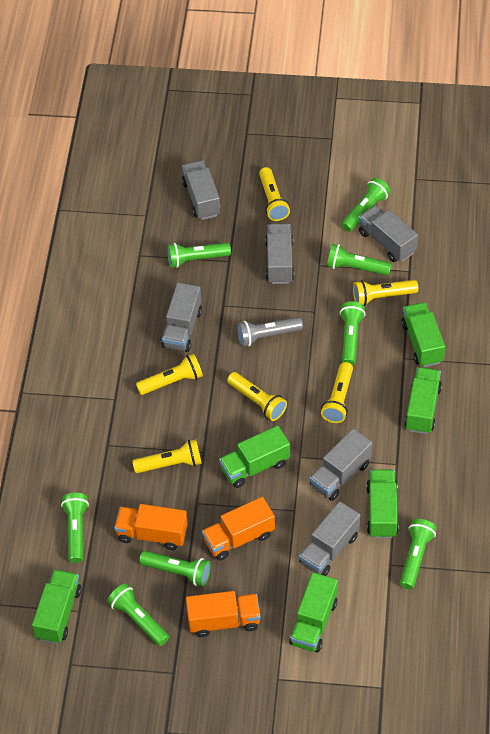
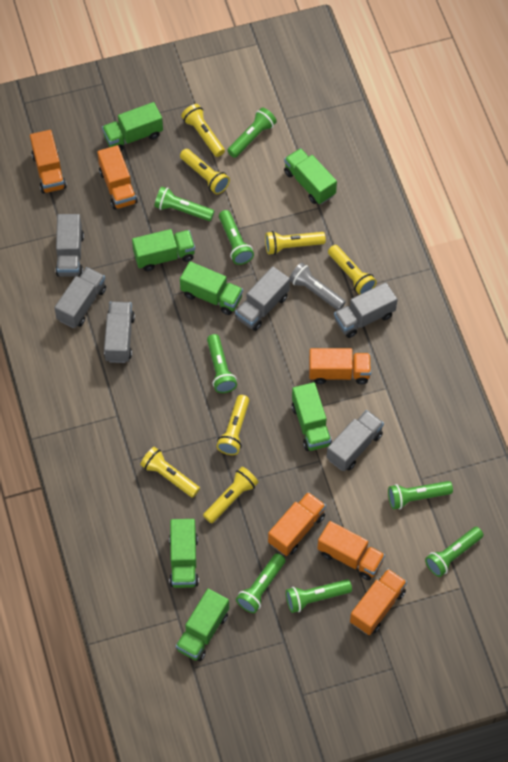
green truck: 6 -> 7
orange truck: 3 -> 6
yellow flashlight: 6 -> 7

